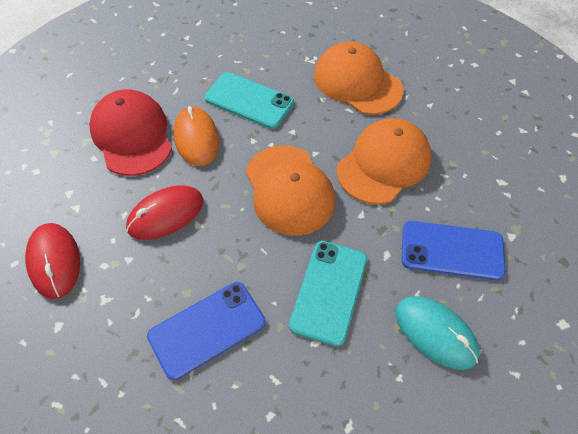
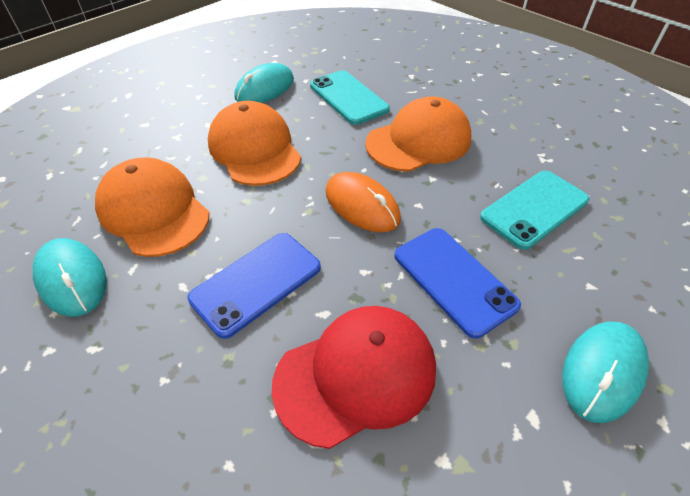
red mouse: 2 -> 0
turquoise mouse: 1 -> 3

